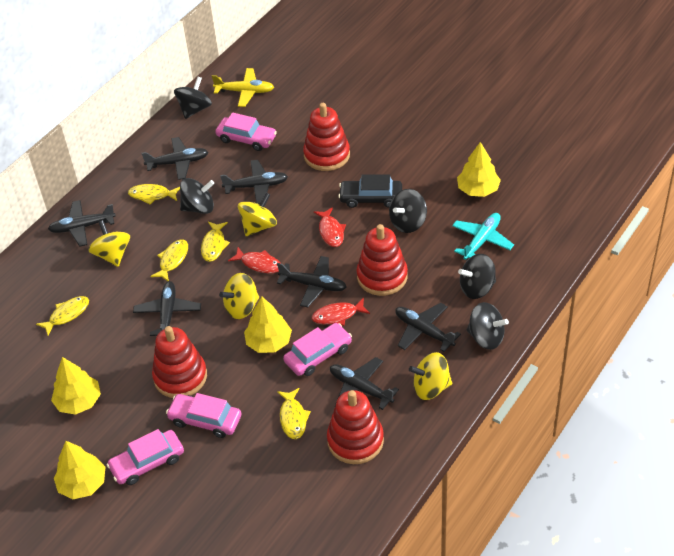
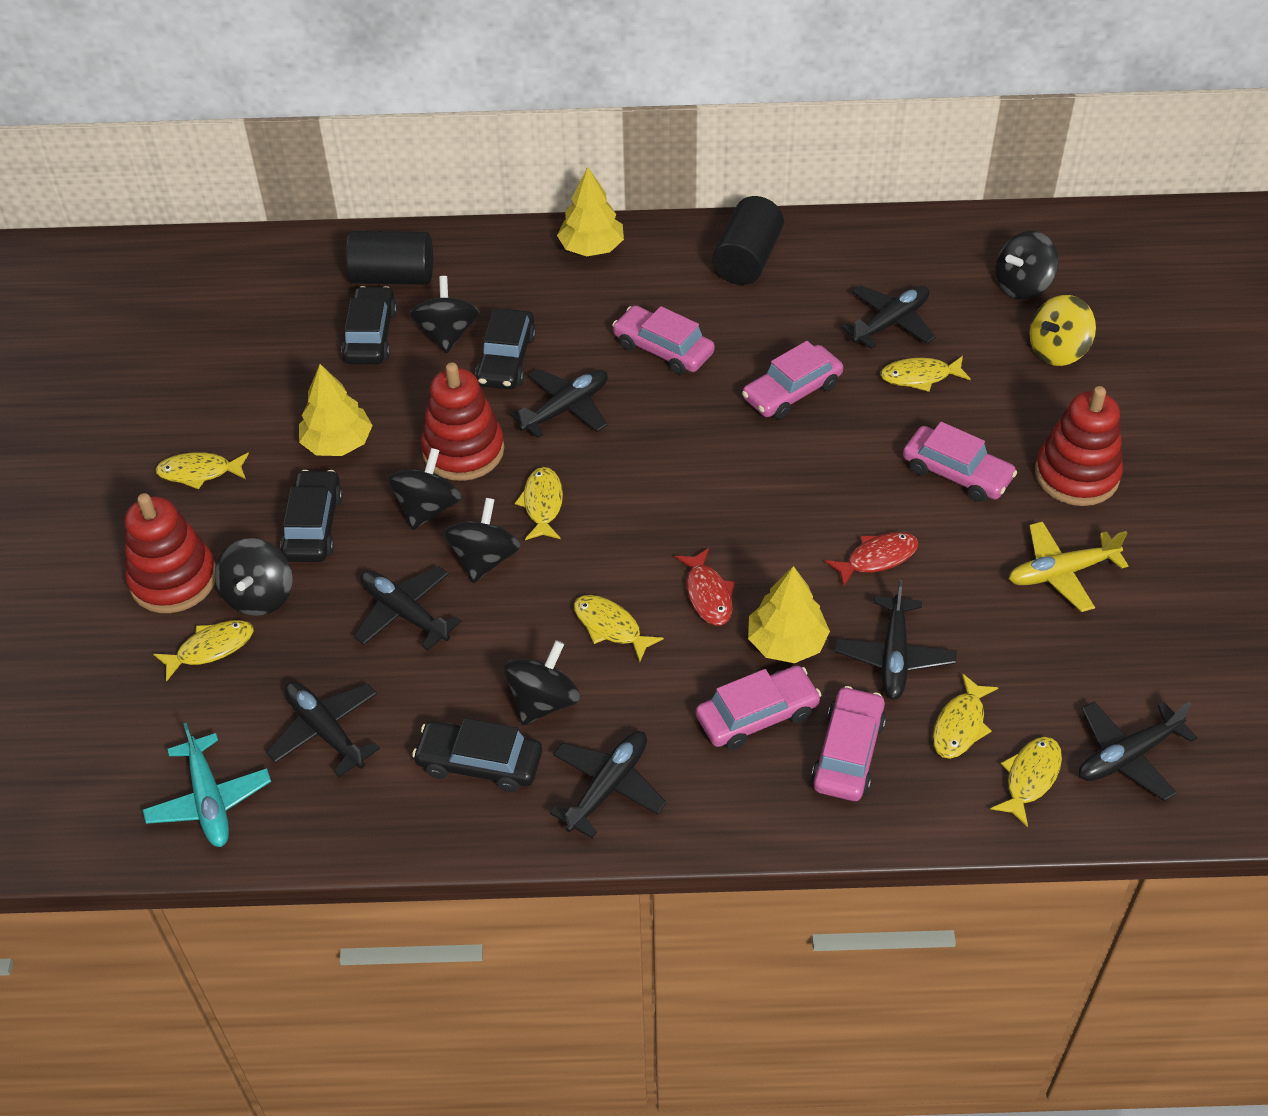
black car: 1 -> 4
black cylinder: 0 -> 2
black spinning top: 5 -> 6
pink car: 4 -> 5
red fish: 3 -> 2
red stacking toy: 4 -> 3
yellow fish: 5 -> 7
yellow spinning top: 4 -> 1
yellow tree: 4 -> 3

